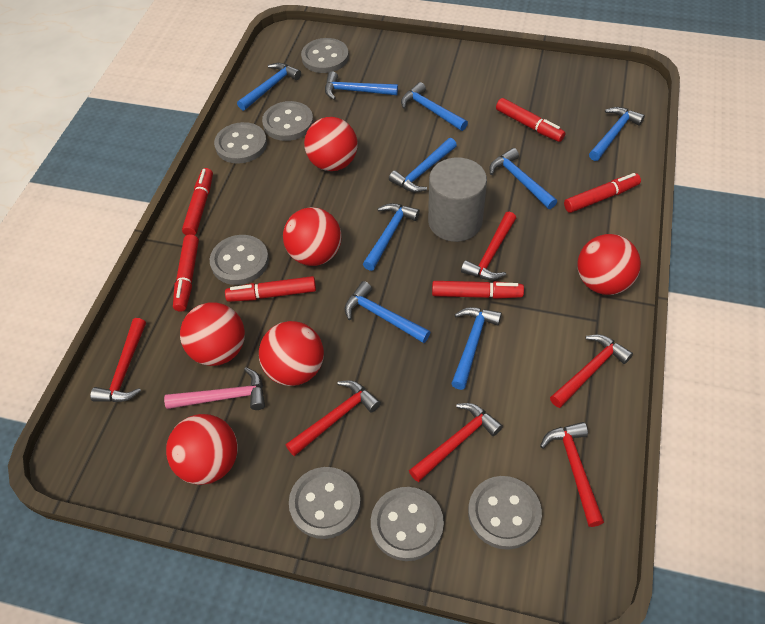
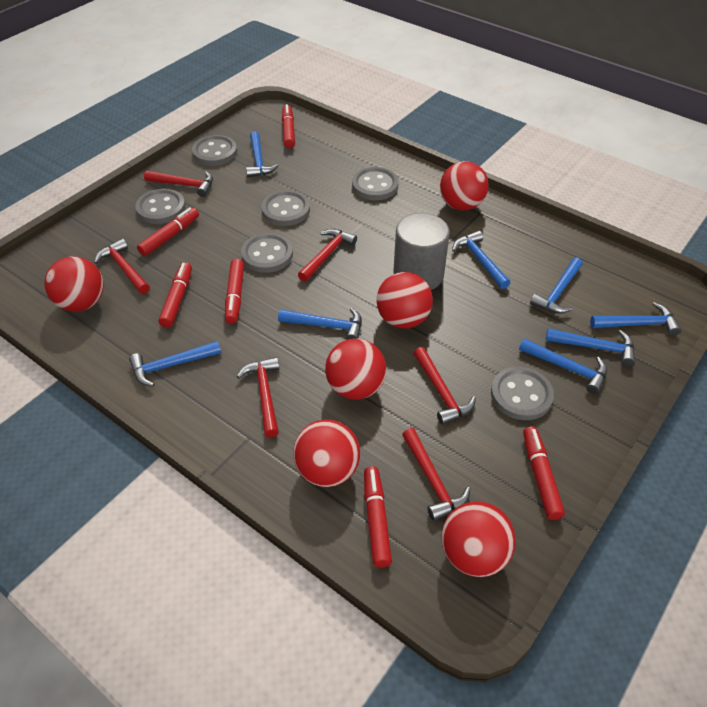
blue hammer: 9 -> 8
grey button: 7 -> 6
pink hammer: 1 -> 0

